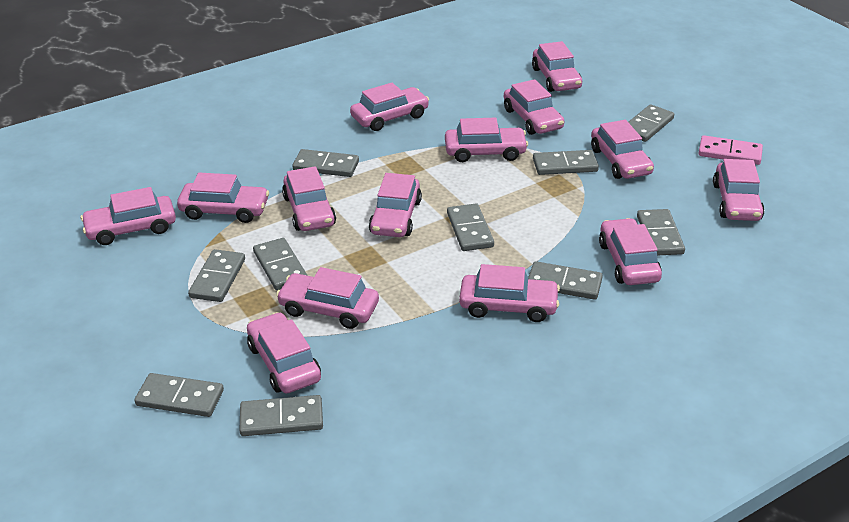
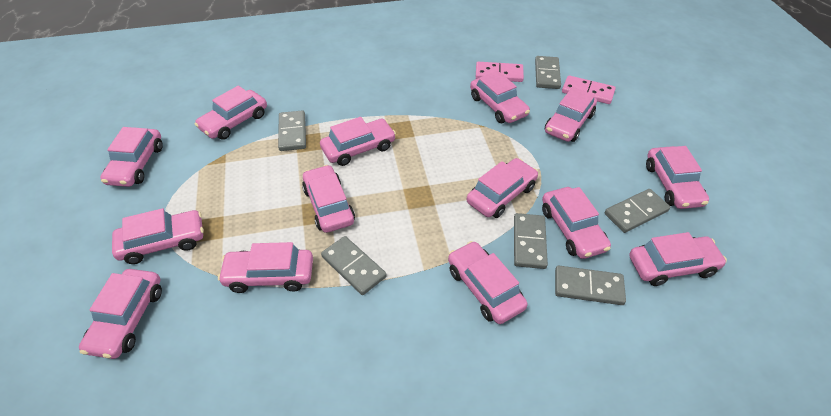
grey domino: 10 -> 6
pink domino: 1 -> 2

